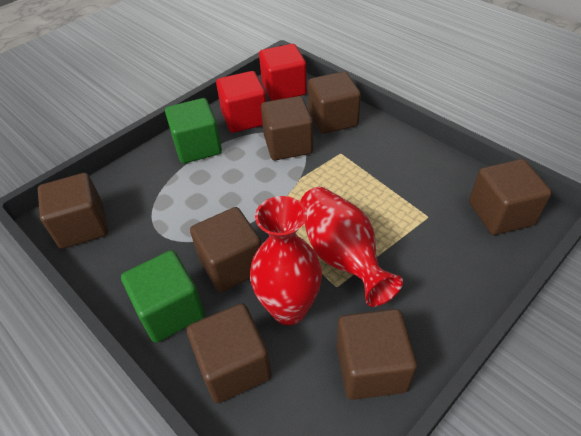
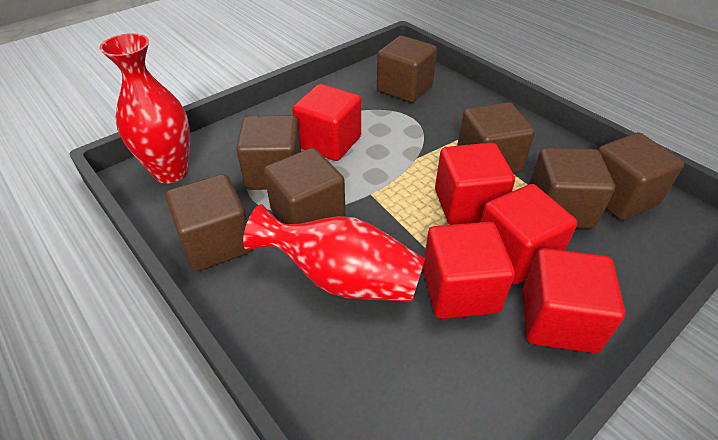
green cube: 2 -> 0
red cube: 2 -> 5

